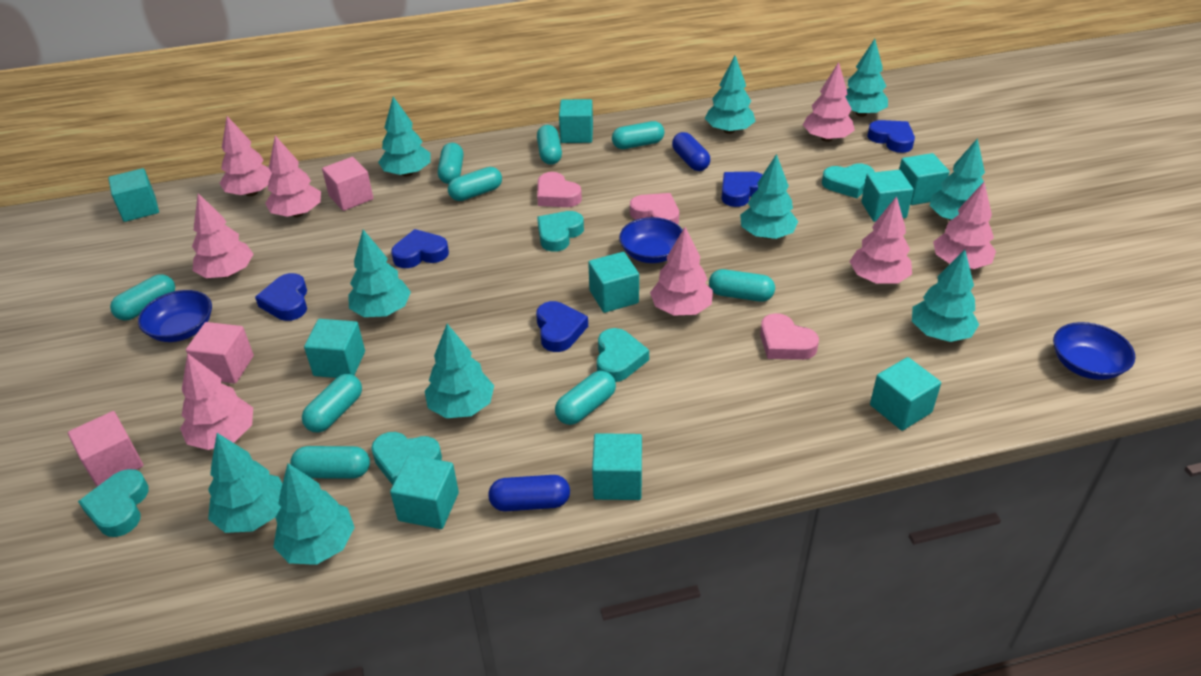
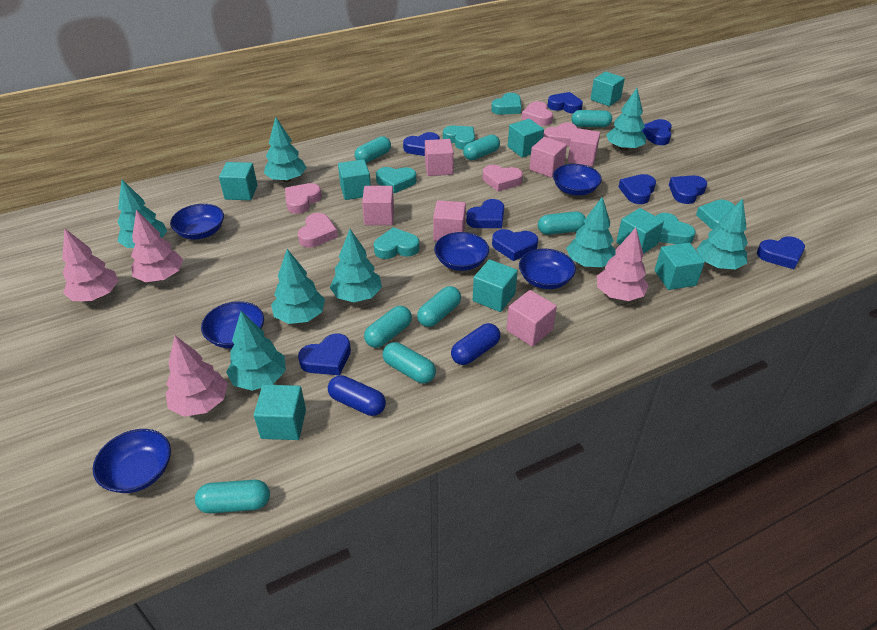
blue bowl: 3 -> 6
blue heart: 5 -> 9
pink cube: 3 -> 6
pink heart: 3 -> 5
pink tree: 8 -> 4
turquoise capsule: 9 -> 8
turquoise cube: 9 -> 8
turquoise heart: 5 -> 6
turquoise tree: 10 -> 8

